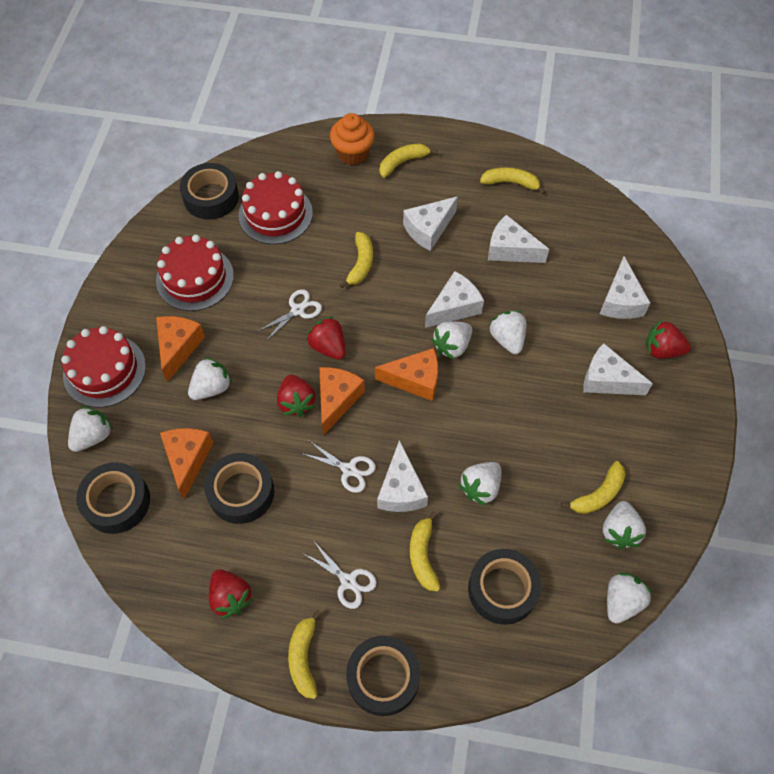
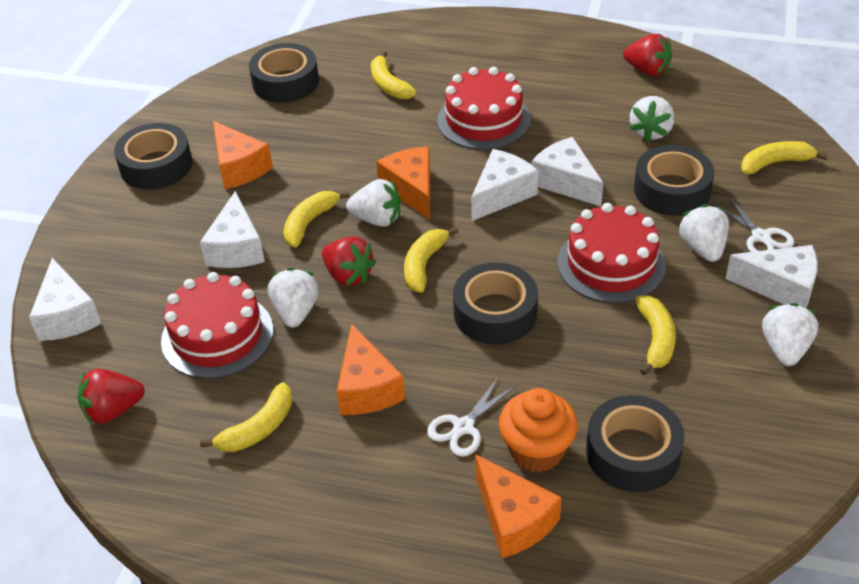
red strawberry: 4 -> 3
white cheese: 6 -> 5
white scissors: 3 -> 2
white strawberry: 7 -> 5

